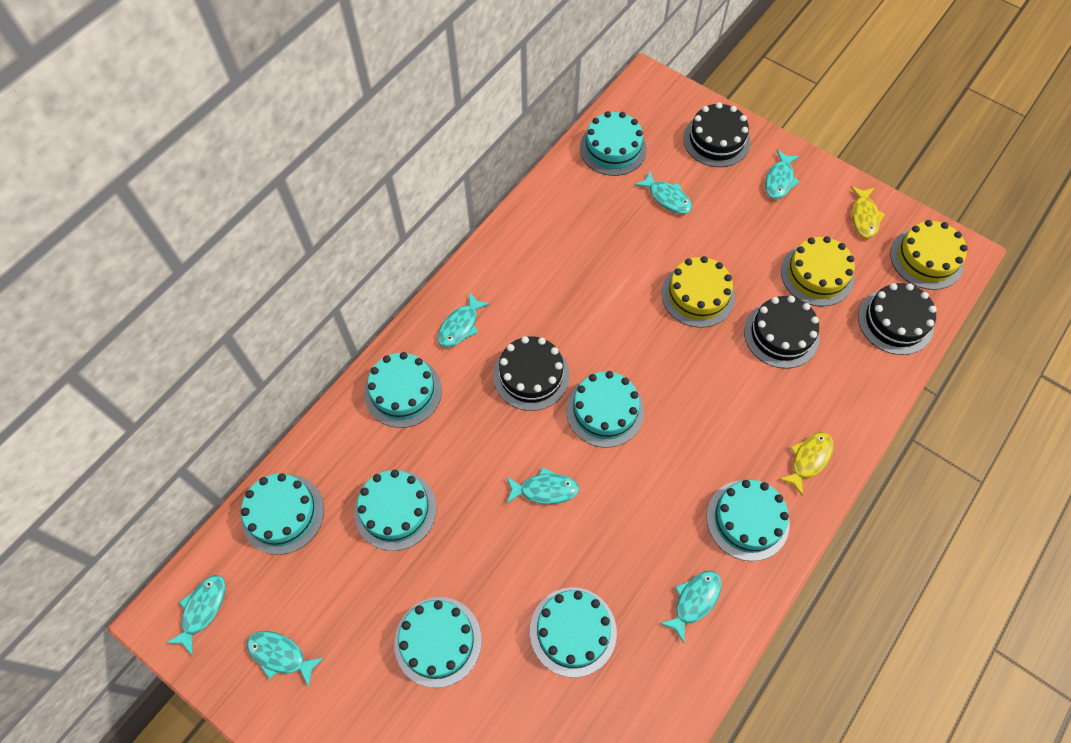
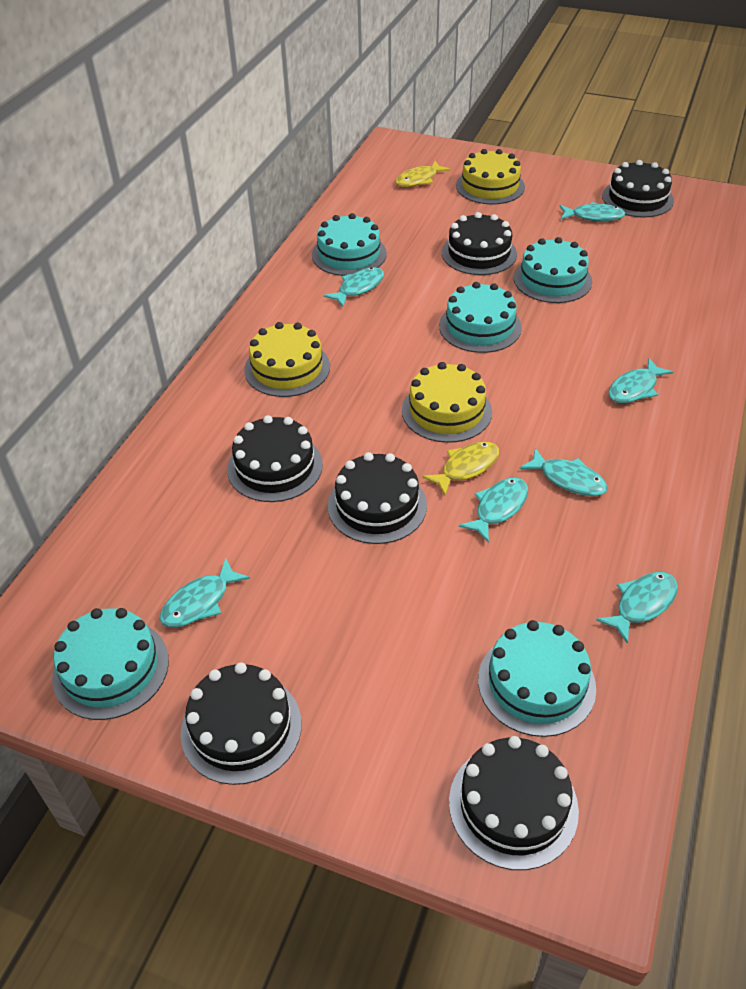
black cake: 4 -> 6
turquoise cake: 8 -> 5

